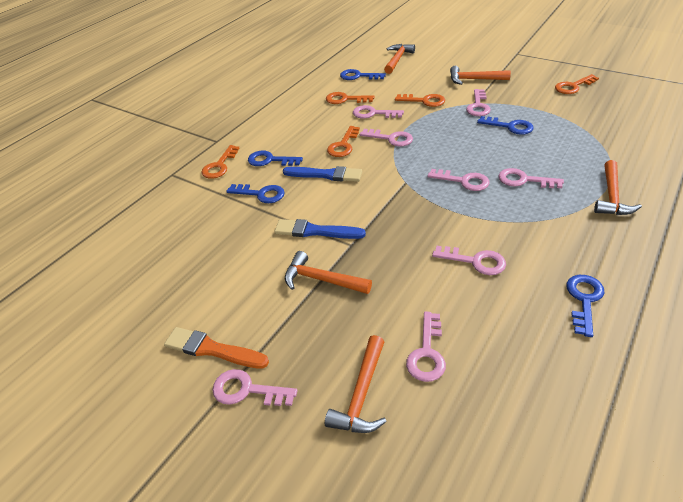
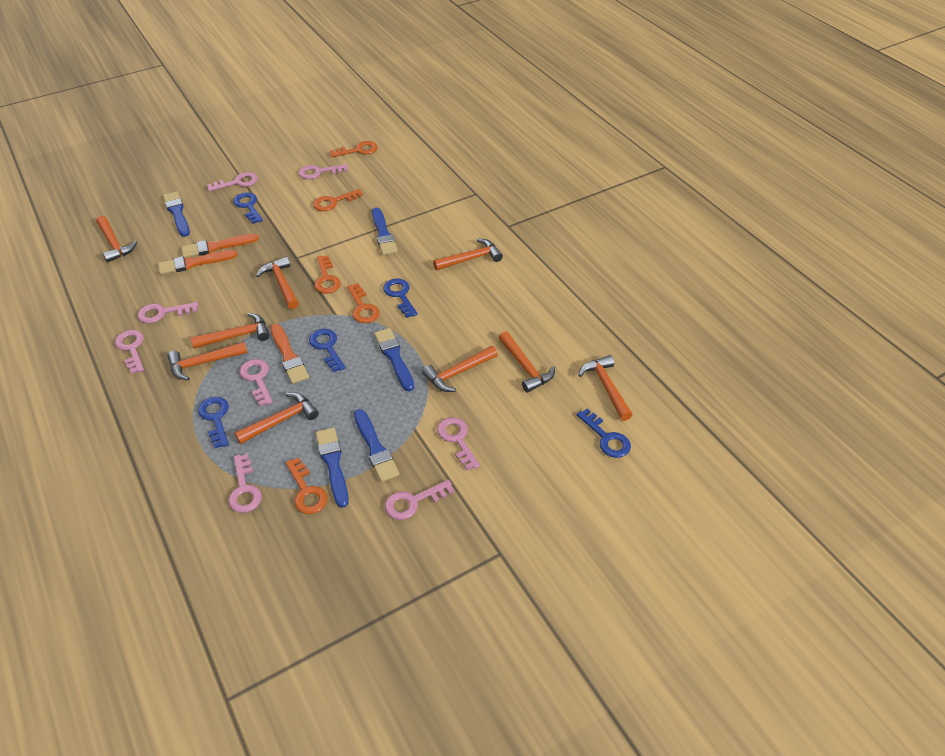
blue brush: 2 -> 5
orange brush: 1 -> 3
orange hammer: 5 -> 9

